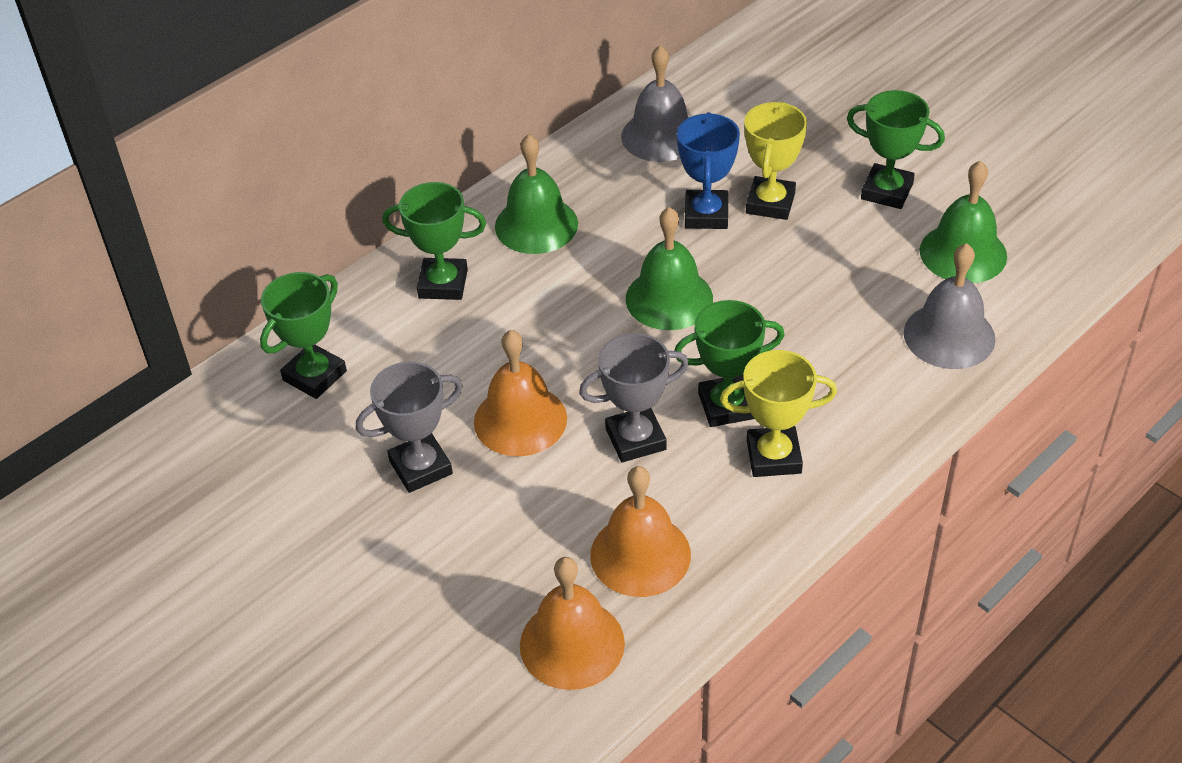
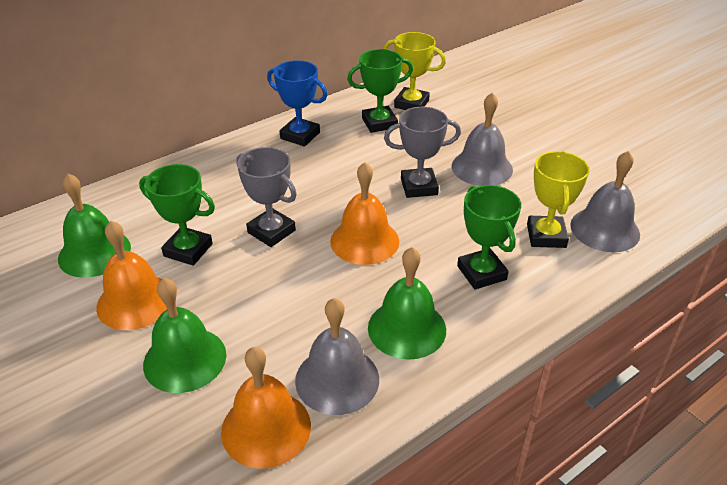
green trophy: 4 -> 3
grey bell: 2 -> 3

